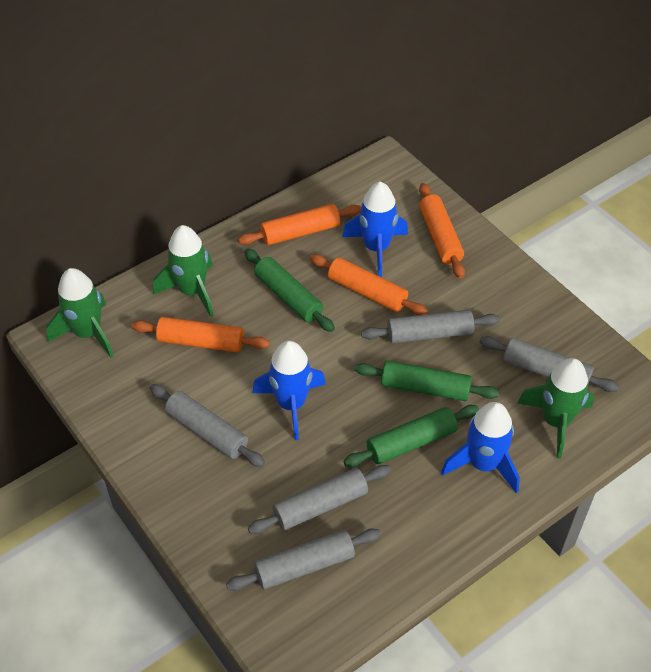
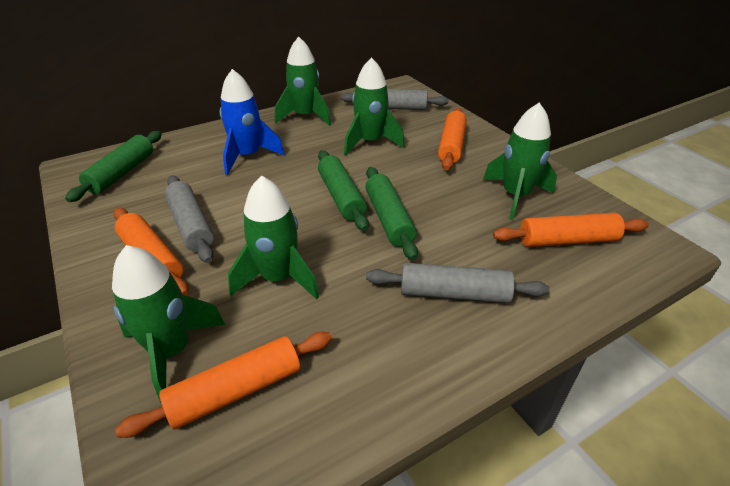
blue rocket: 3 -> 1
green rocket: 3 -> 5
grey rolling pin: 5 -> 3

